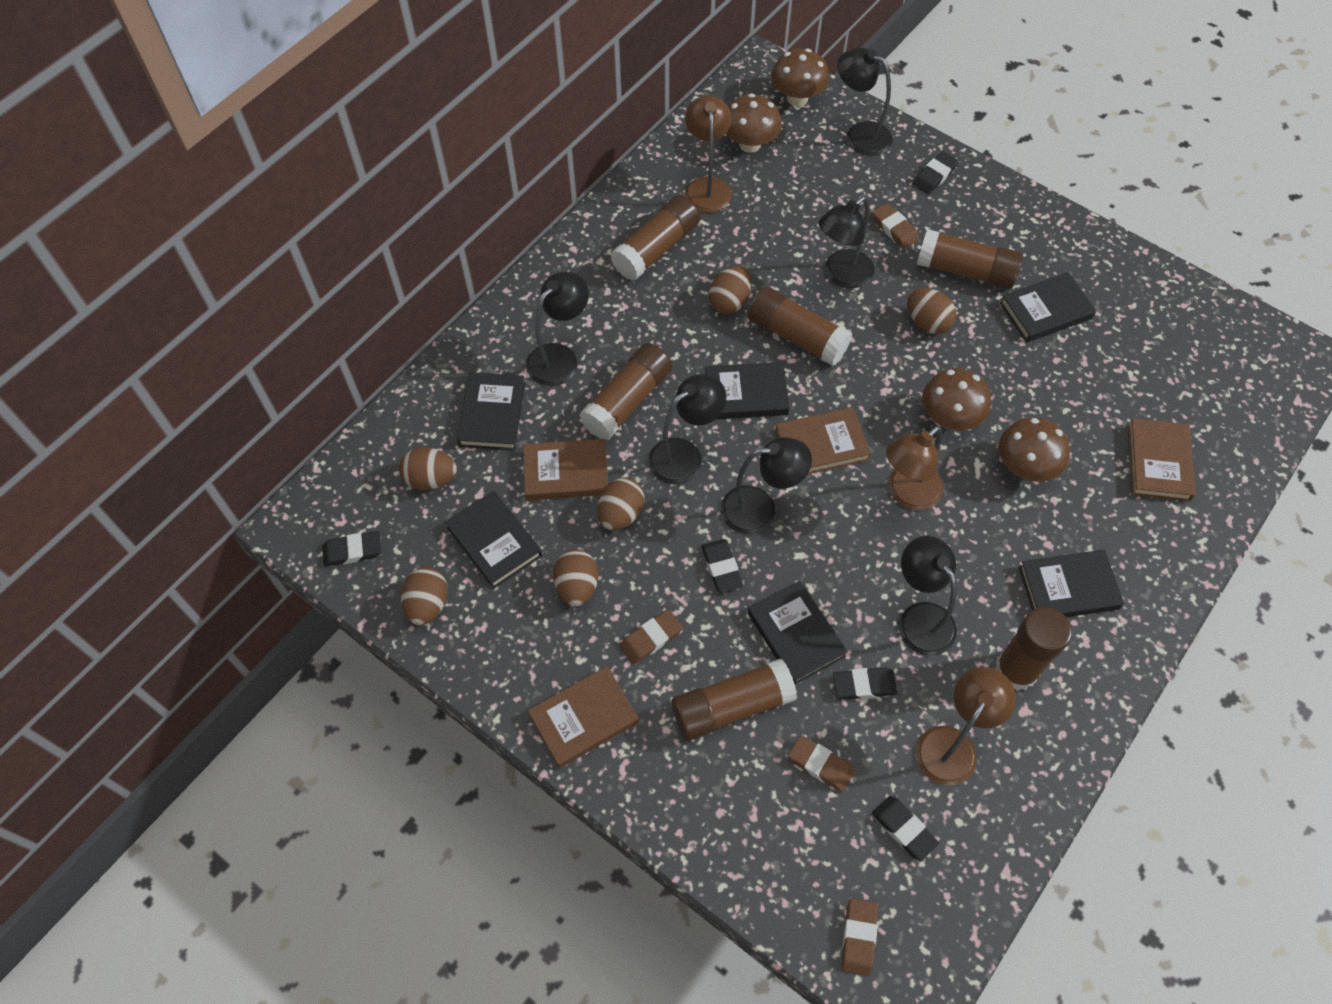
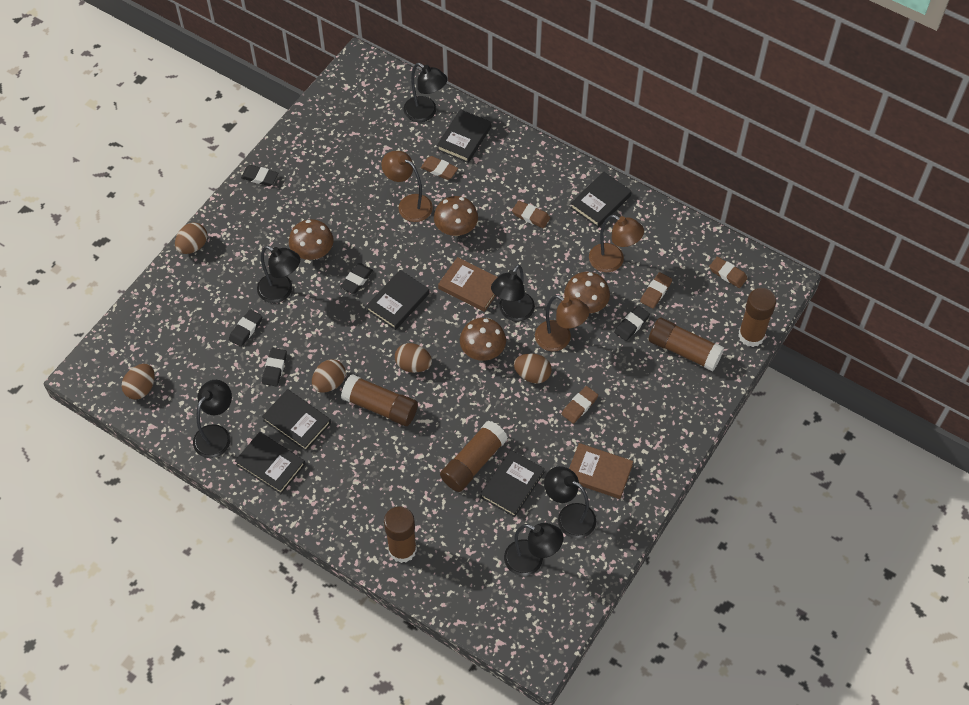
brown book: 4 -> 2
brown egg: 6 -> 5
brown eraser: 4 -> 5
brown glue stick: 6 -> 5

